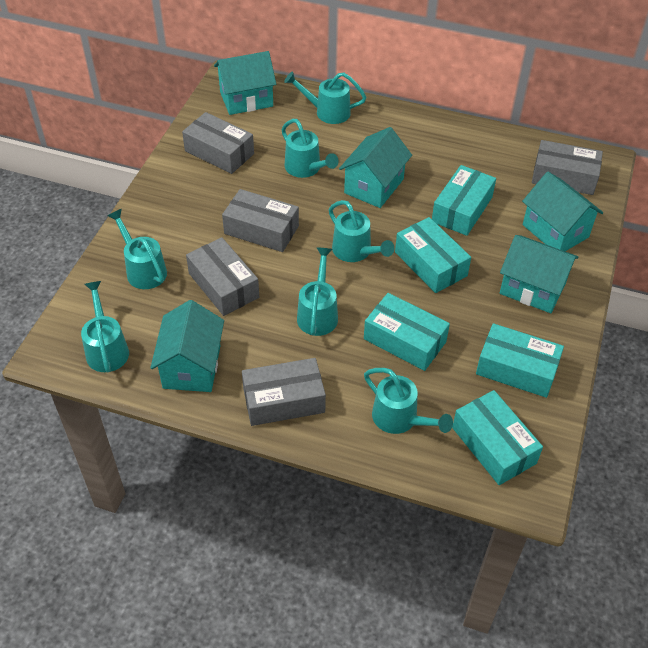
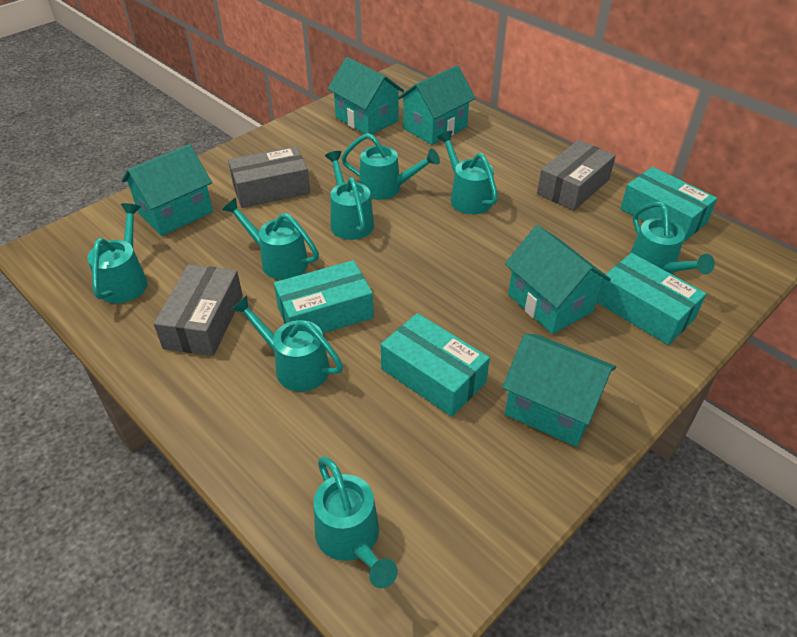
grey box: 5 -> 3
turquoise box: 5 -> 4
turquoise watering can: 7 -> 8

